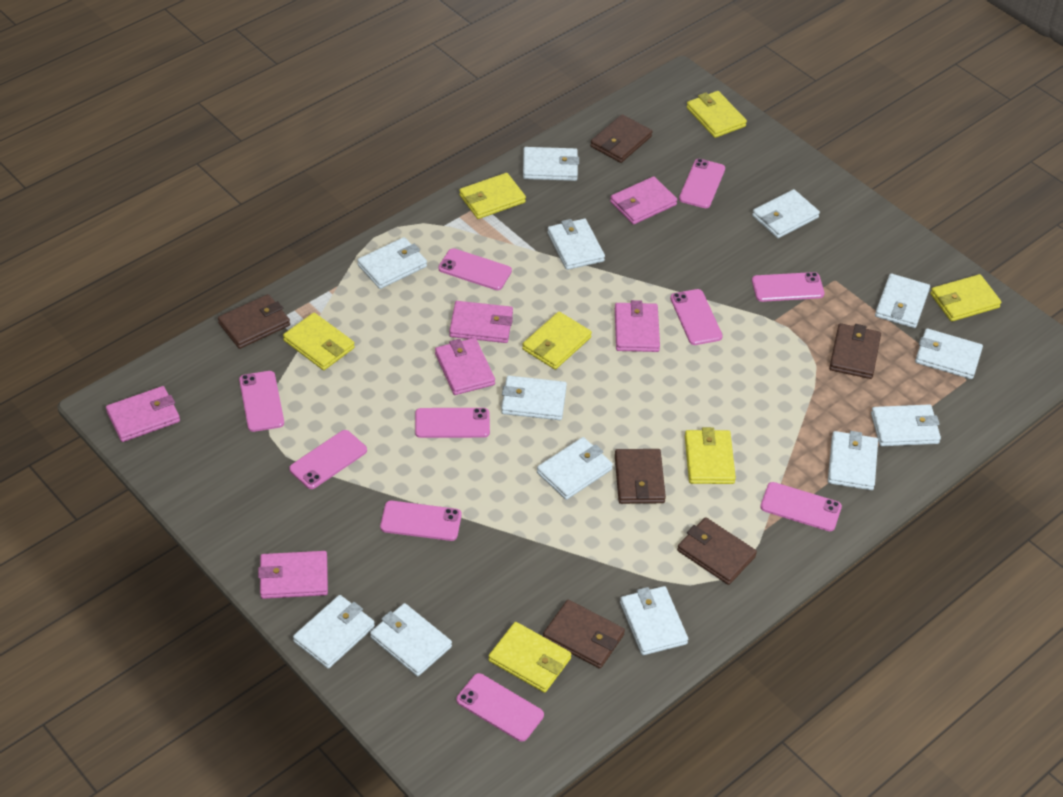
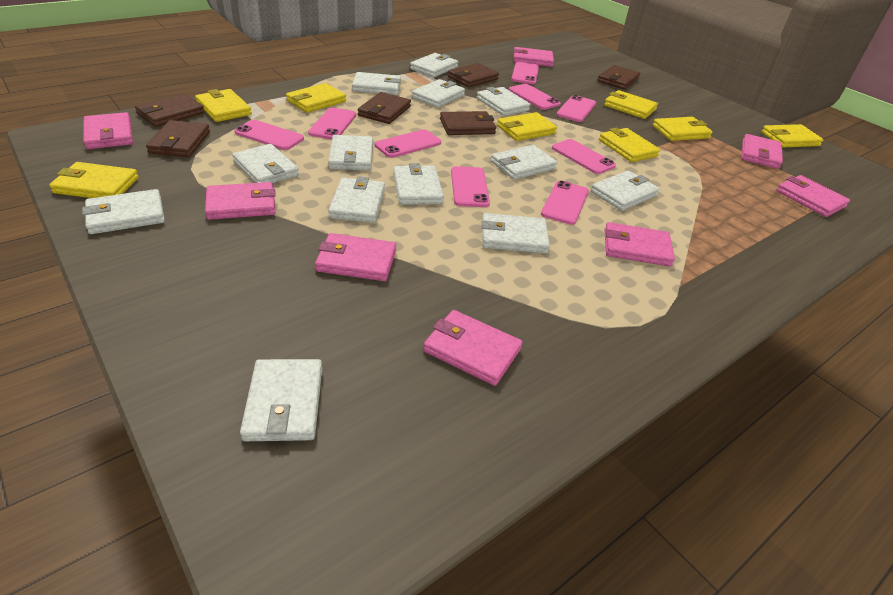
pink phone: 10 -> 9
pink wallet: 6 -> 8
yellow wallet: 7 -> 8

